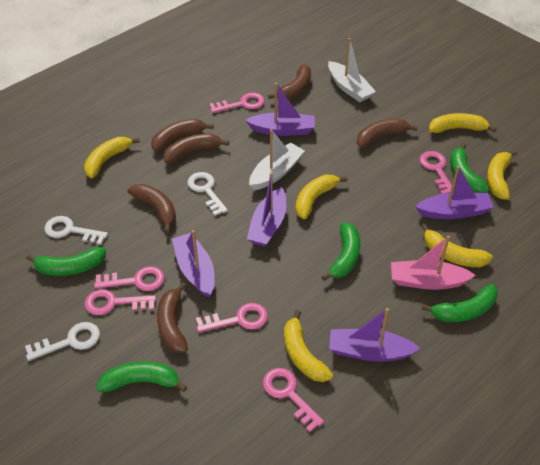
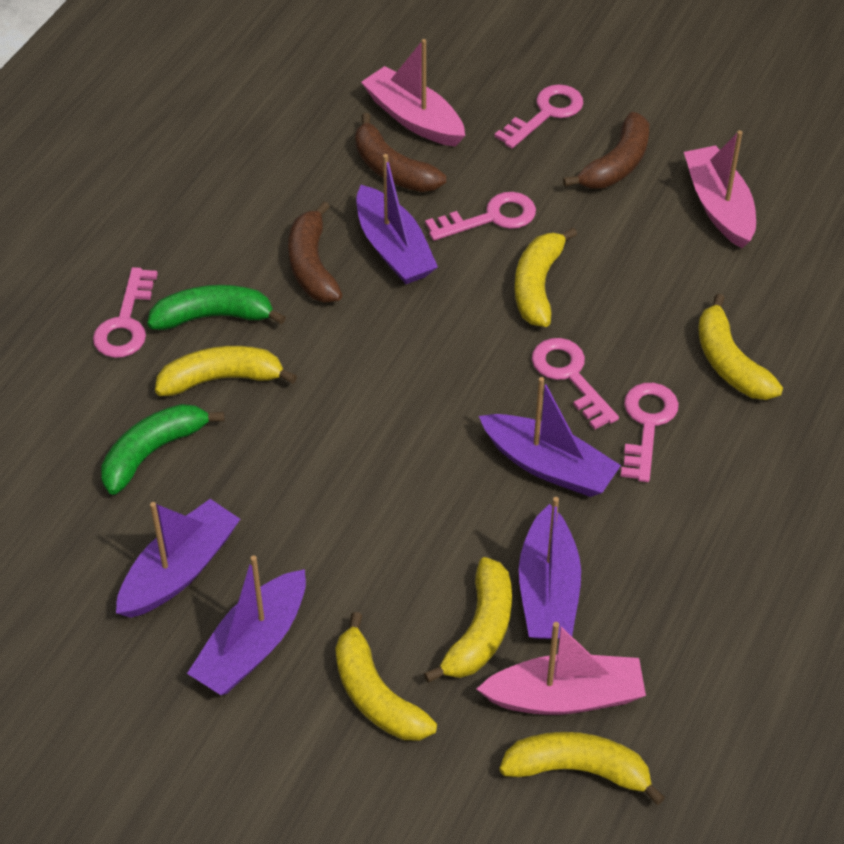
brown banana: 6 -> 3
green banana: 5 -> 2
pink boat: 1 -> 3
pink key: 6 -> 5
white boat: 2 -> 0
white key: 3 -> 0

